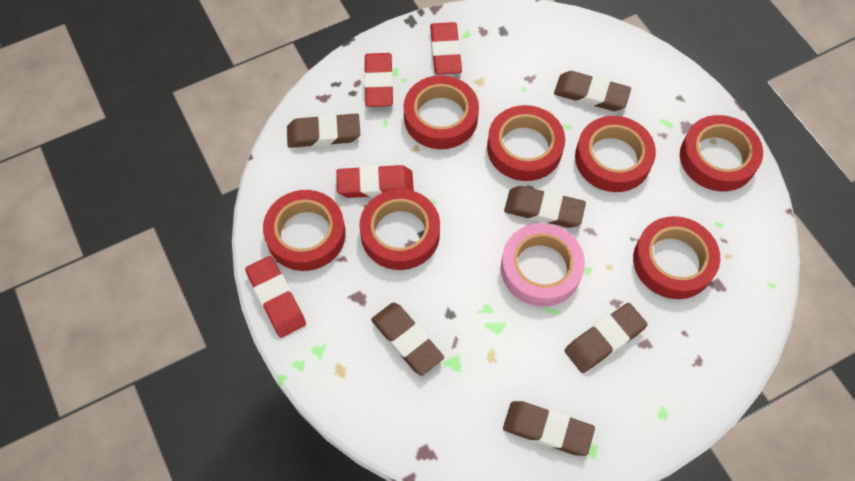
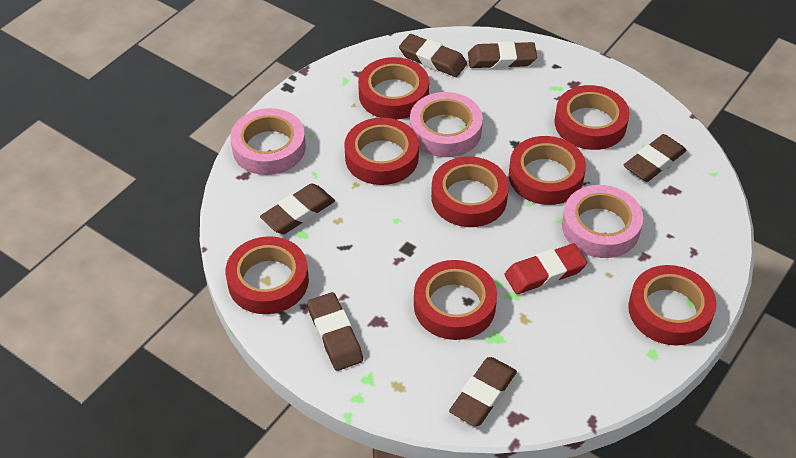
pink tape: 1 -> 3
red eraser: 4 -> 1
red tape: 7 -> 8

